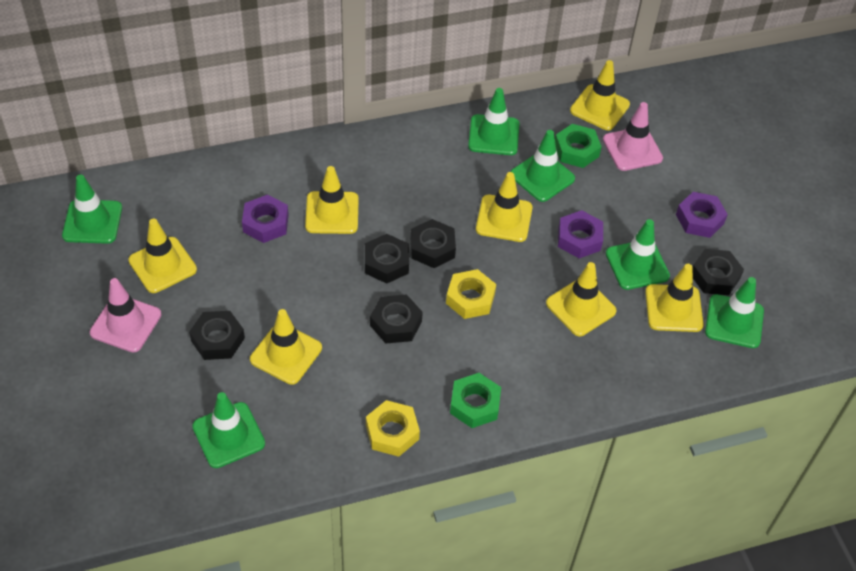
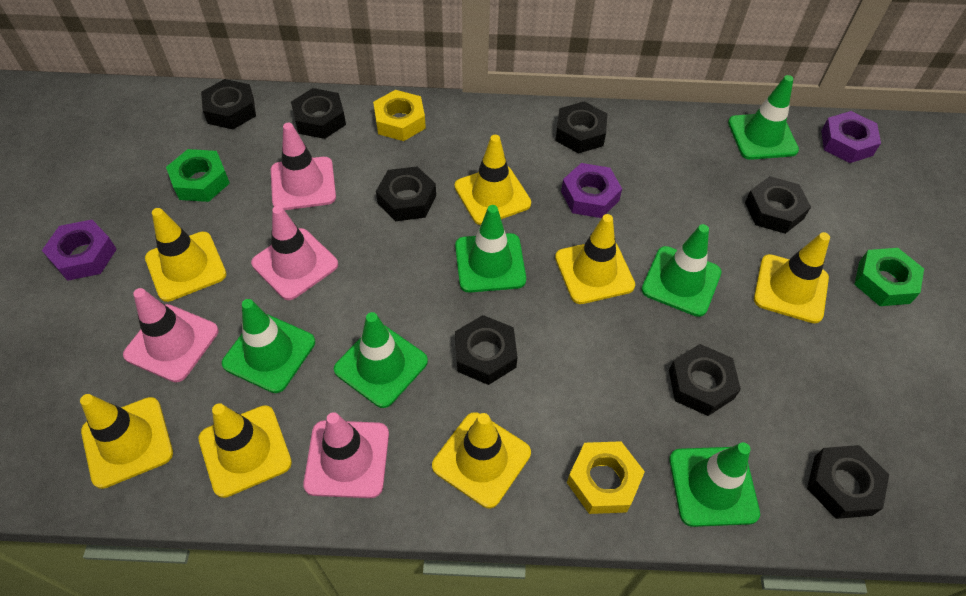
black nut: 5 -> 8
pink traffic cone: 2 -> 4

